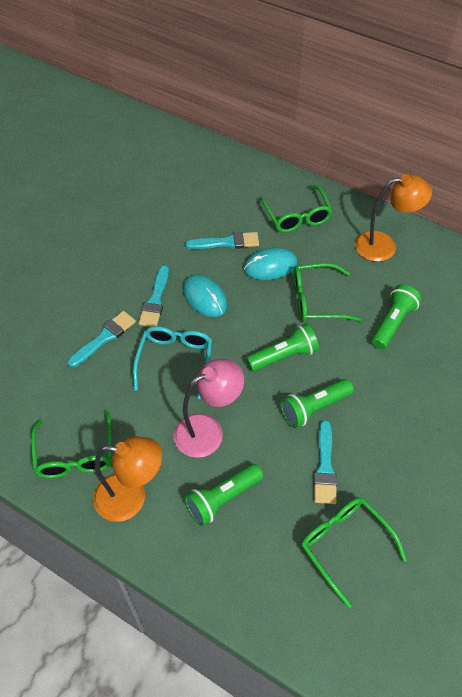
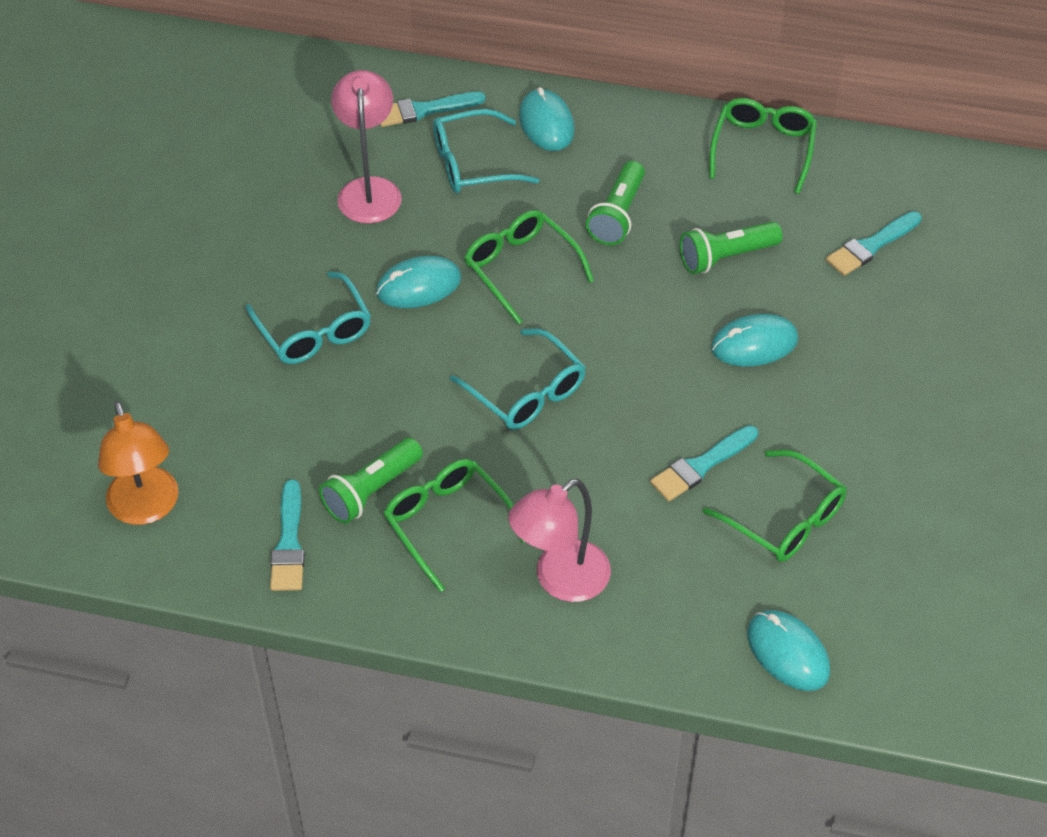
green flashlight: 4 -> 3
orange lamp: 2 -> 1
pink lamp: 1 -> 2
turquoise glasses: 1 -> 3
turquoise mouse: 2 -> 4

